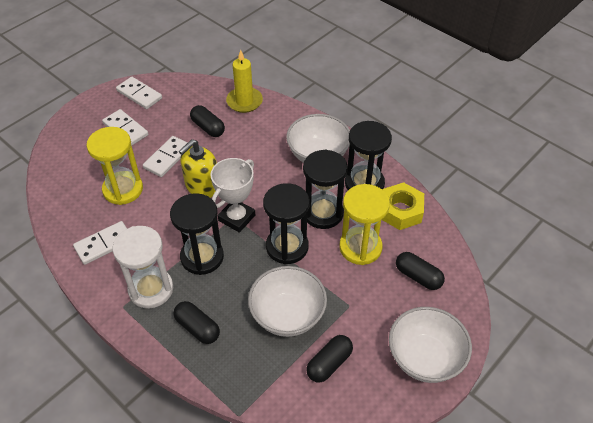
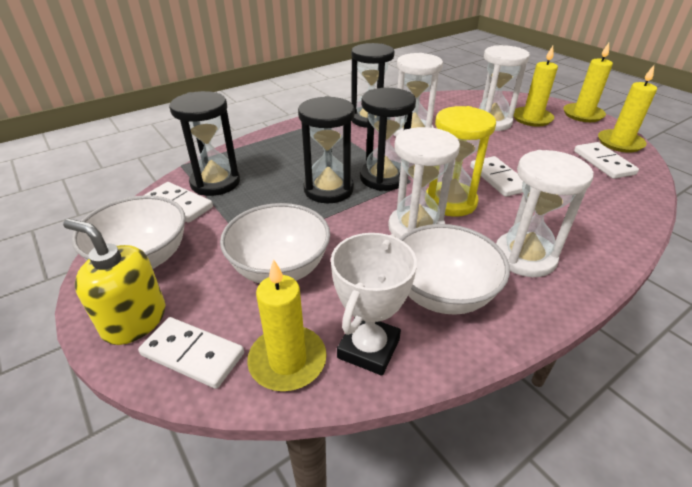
black capsule: 4 -> 0
white hourglass: 1 -> 4
yellow candle: 1 -> 4
yellow hourglass: 2 -> 1
yellow nut: 1 -> 0

